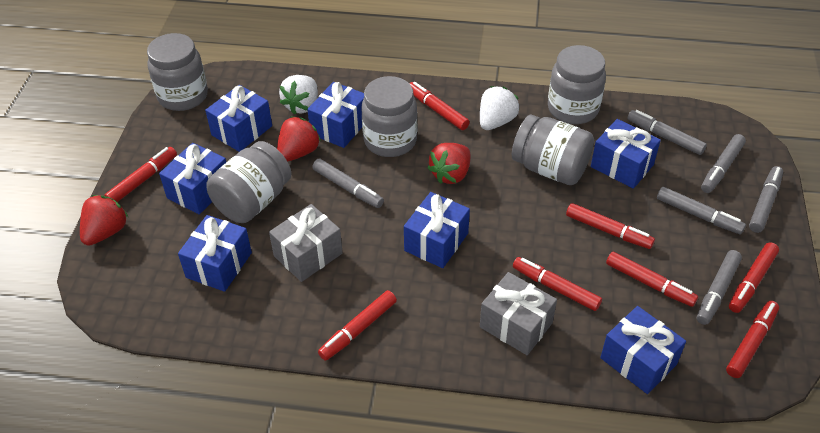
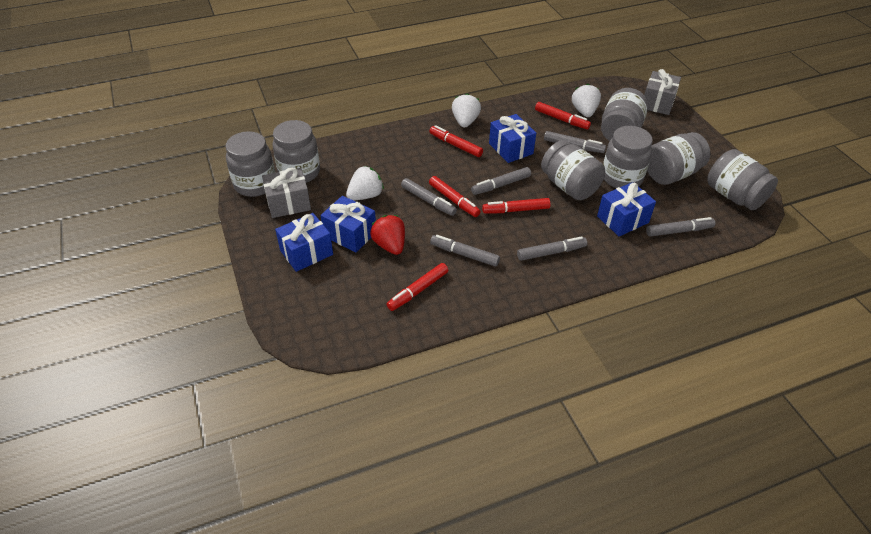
blue gift: 7 -> 4
grey jar: 5 -> 7
red marker: 8 -> 5
red strawberry: 3 -> 1
white strawberry: 2 -> 3

